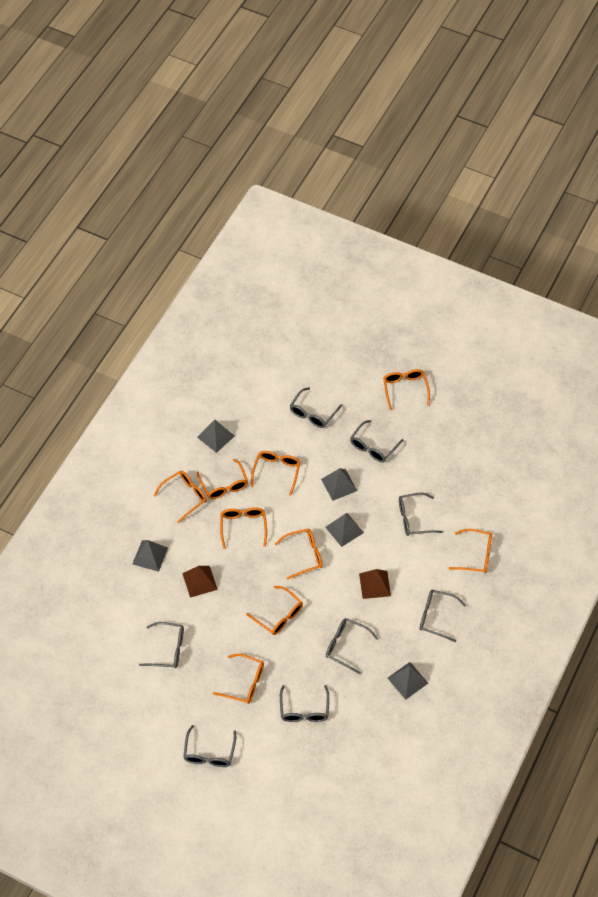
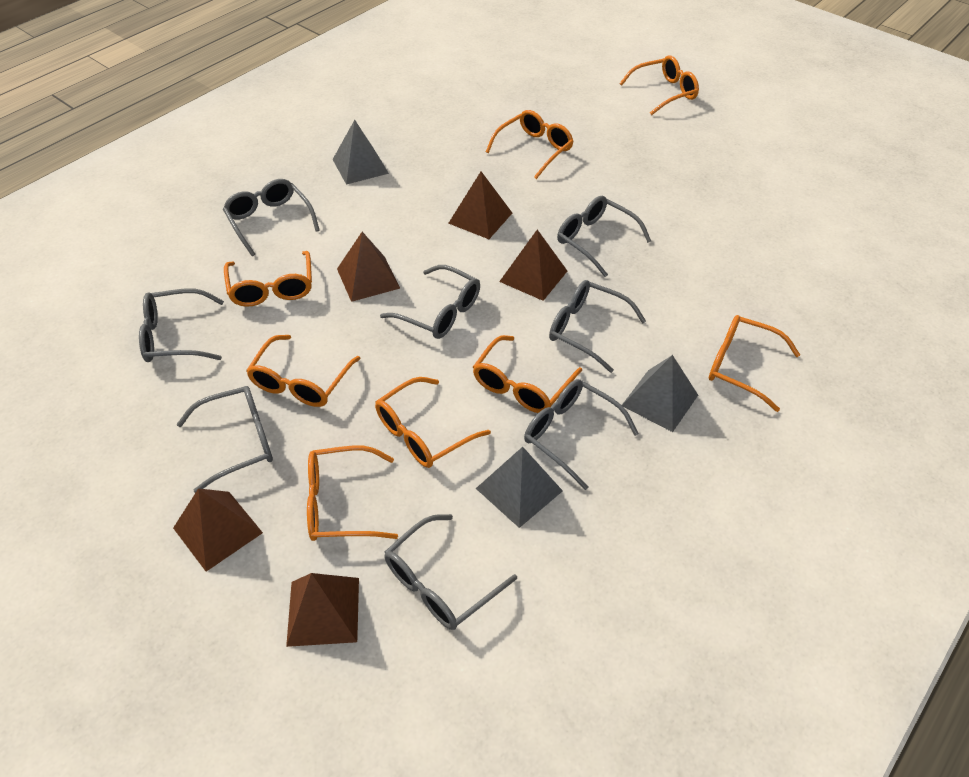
brown pyramid: 2 -> 5
grey pyramid: 5 -> 3
orange glasses: 9 -> 8

